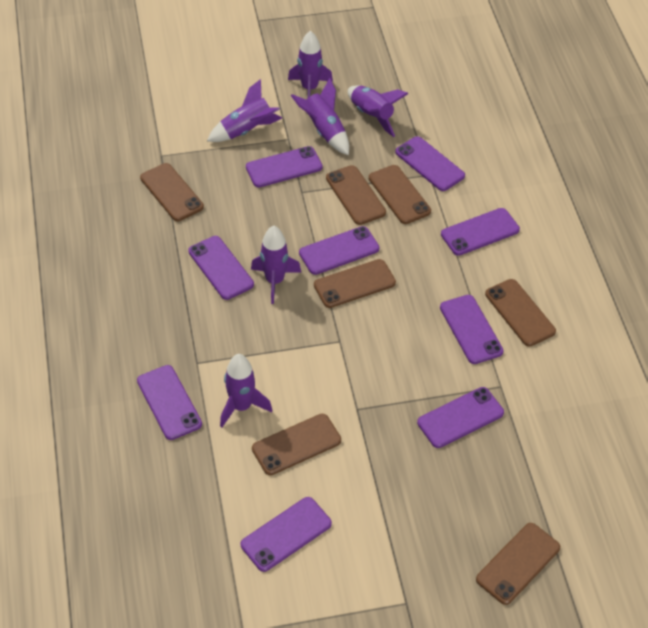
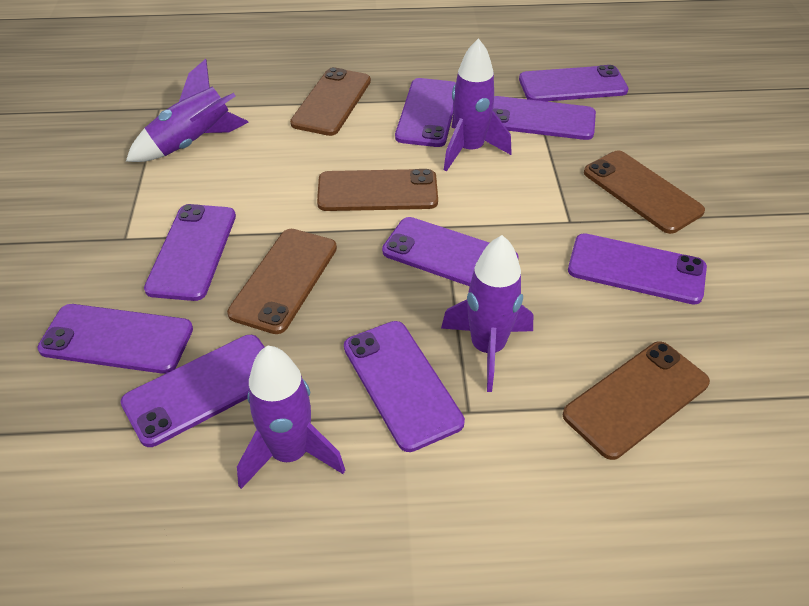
brown phone: 7 -> 5
purple rocket: 6 -> 4

